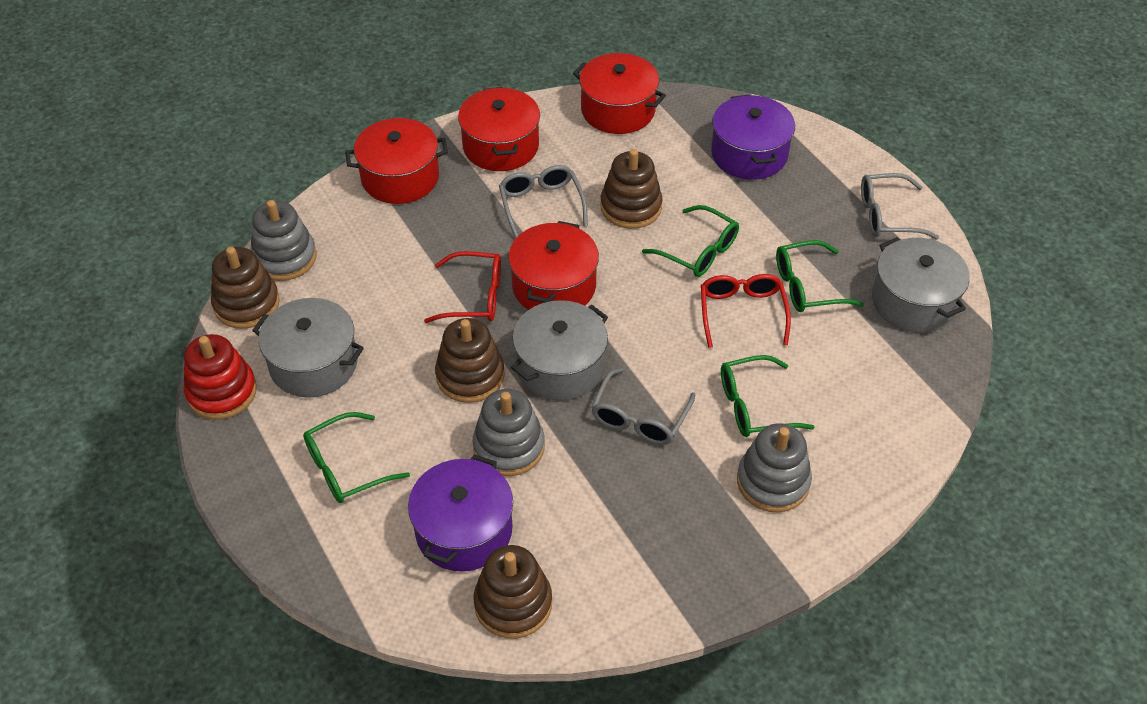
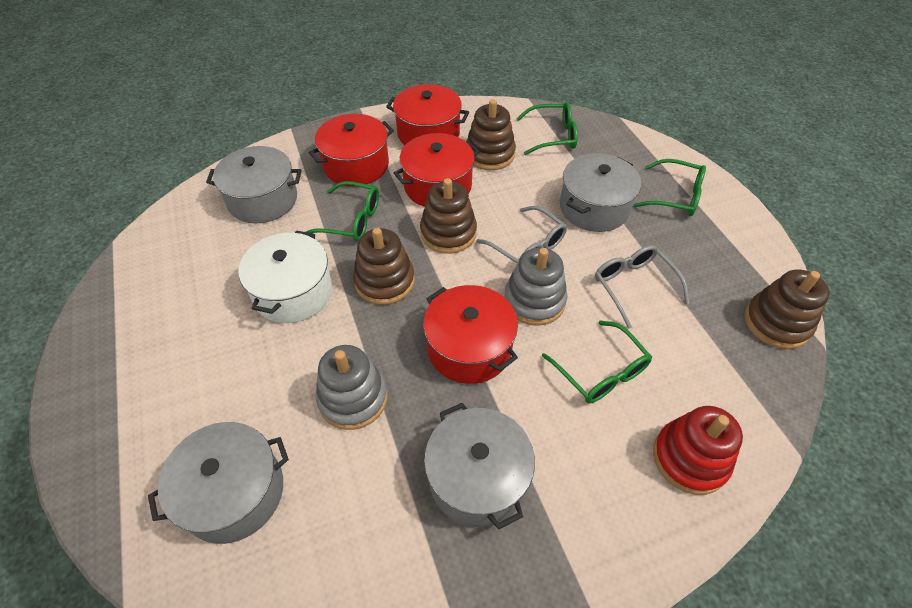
grey glasses: 3 -> 2
grey pot: 3 -> 4
grey stacking toy: 3 -> 2
purple pot: 2 -> 0
red glasses: 2 -> 0
white pot: 0 -> 1

